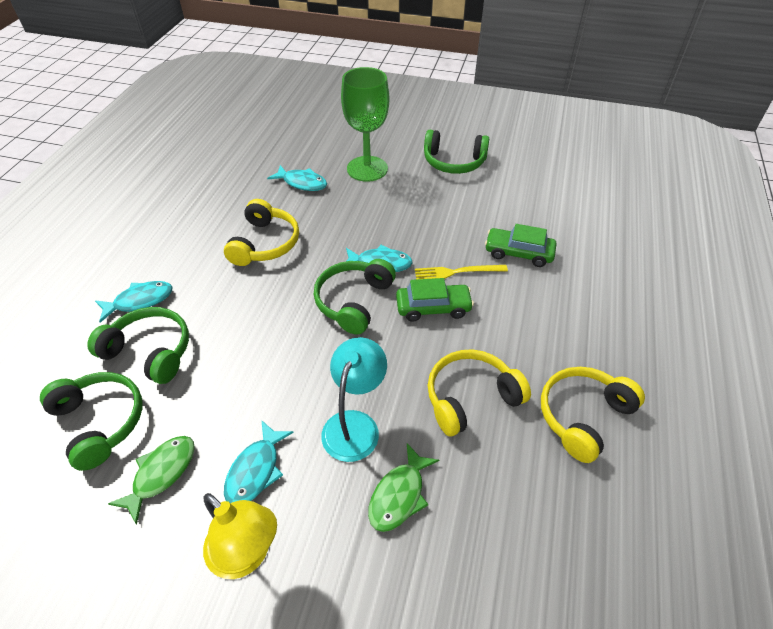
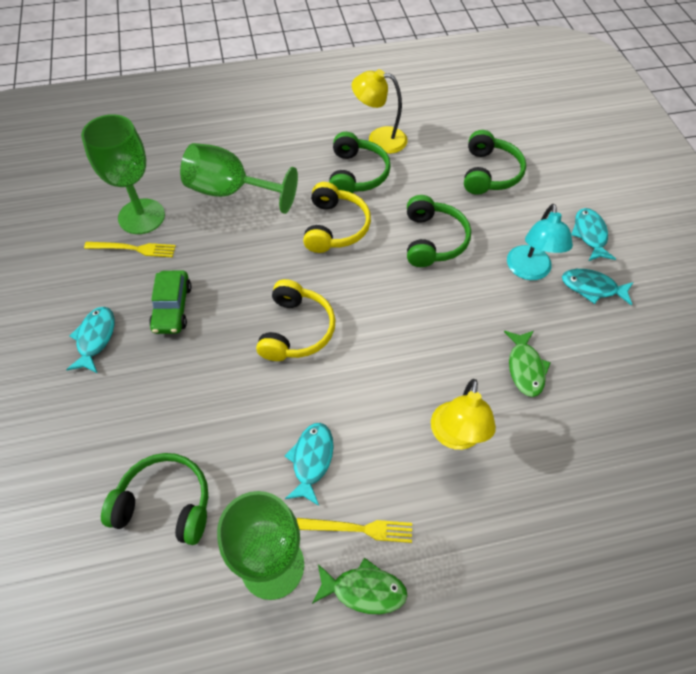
green car: 2 -> 1
green goblet: 1 -> 3
yellow fork: 1 -> 2
yellow headphones: 3 -> 2
yellow lamp: 1 -> 2

